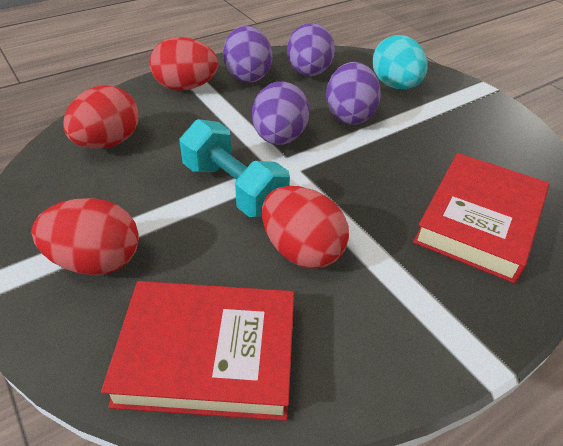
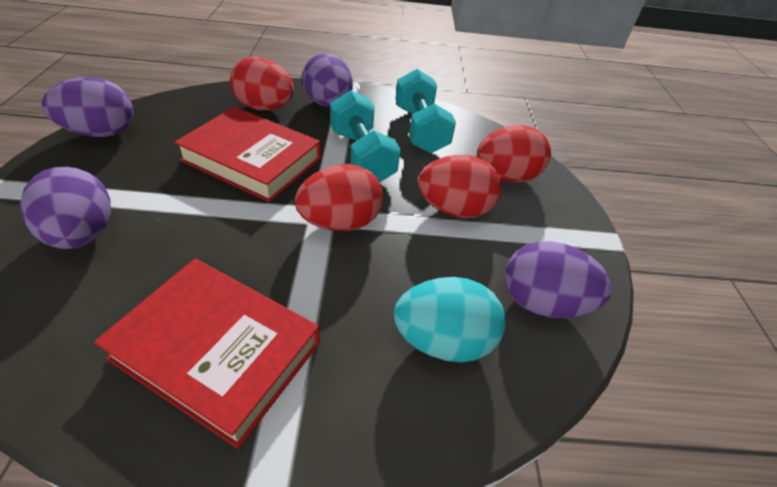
turquoise dumbbell: 1 -> 2

